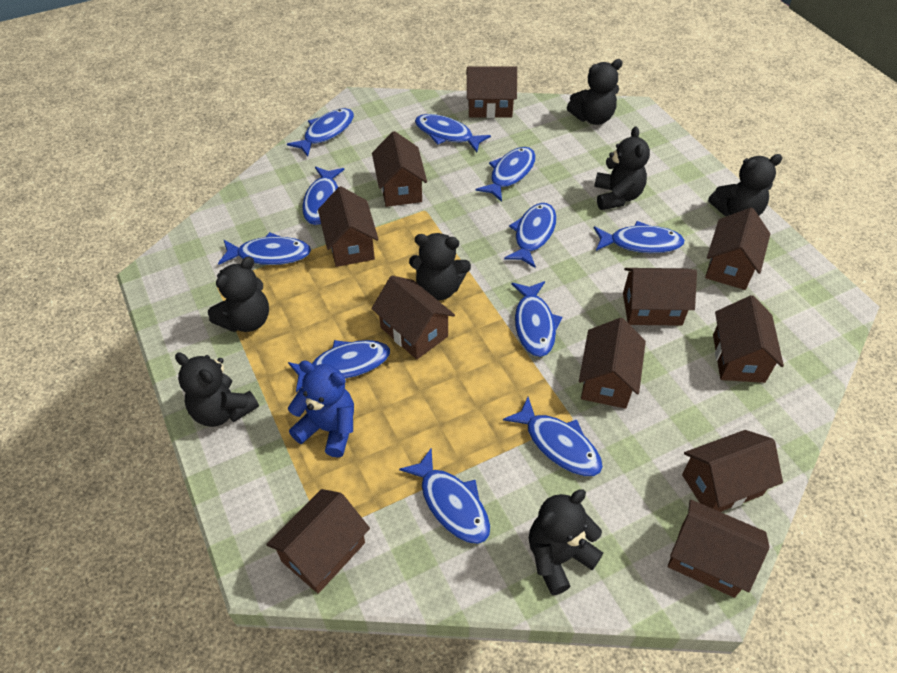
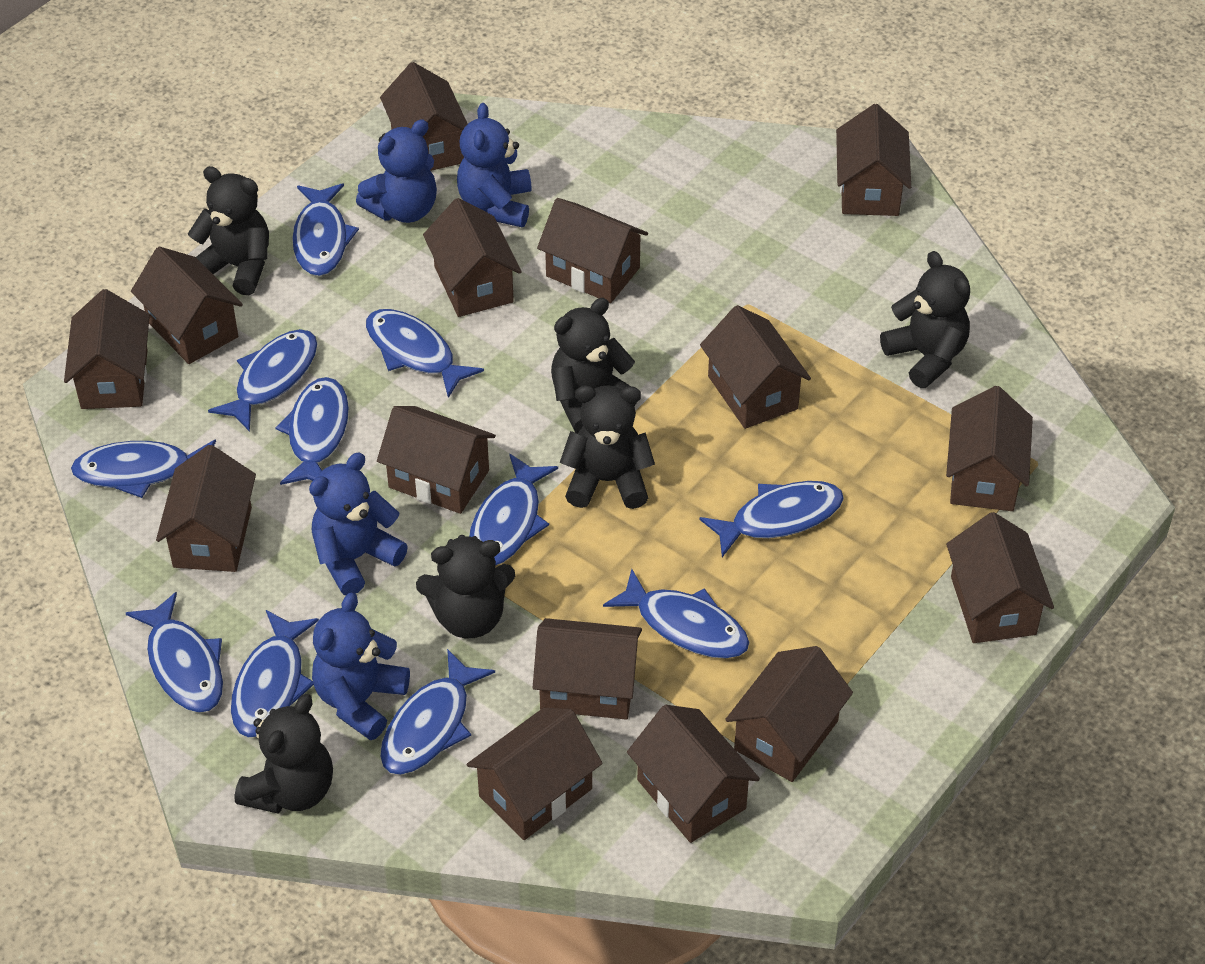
black teddy bear: 7 -> 6
blue teddy bear: 1 -> 4
brown house: 11 -> 15

